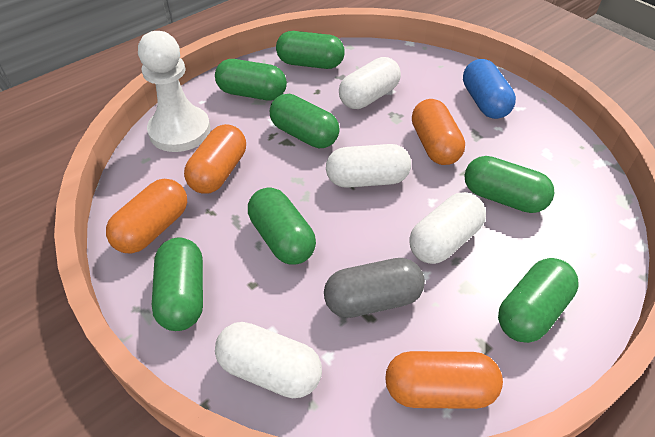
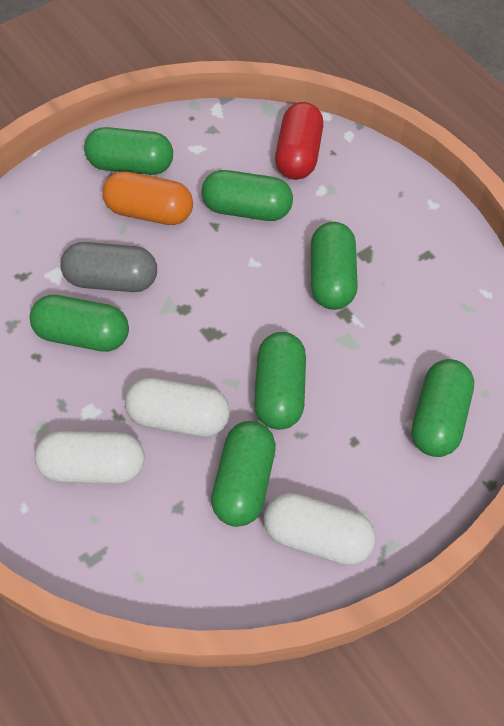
blue capsule: 1 -> 0
orange capsule: 4 -> 1
red capsule: 0 -> 1
white capsule: 4 -> 3
white pawn: 1 -> 0

